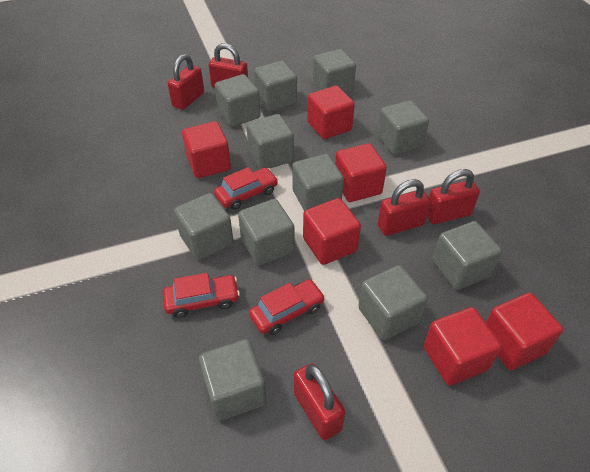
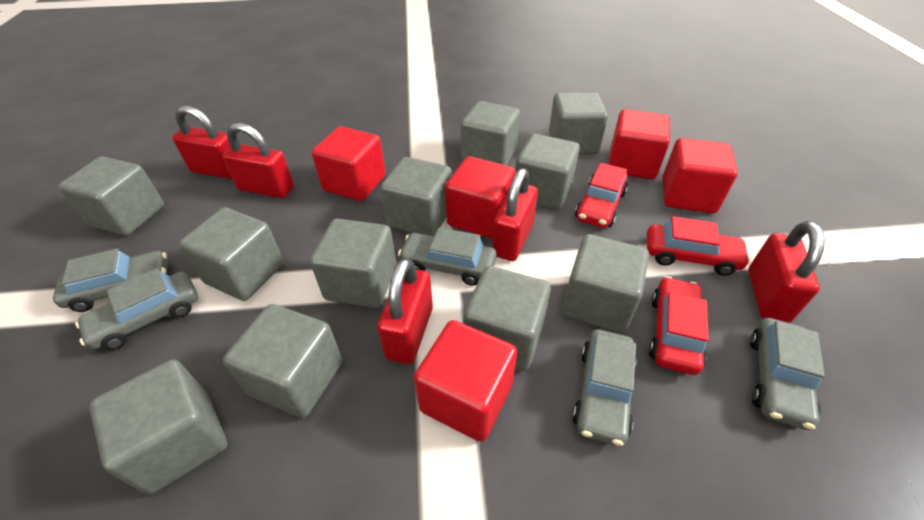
grey car: 0 -> 5
red cube: 6 -> 5

